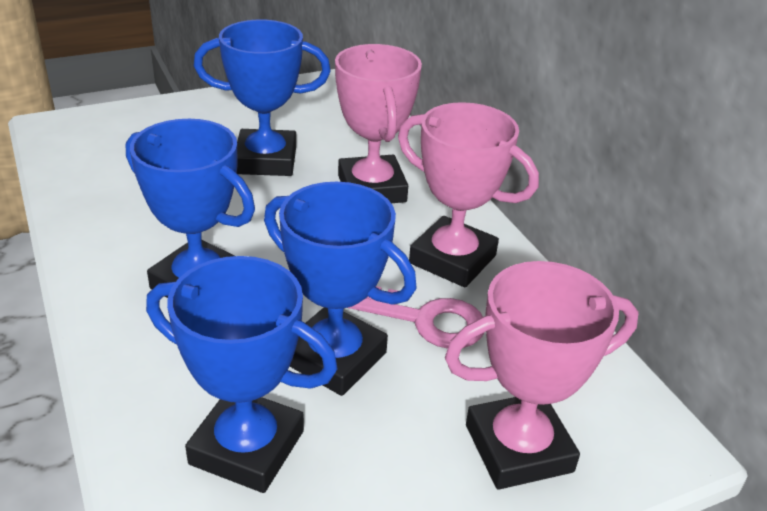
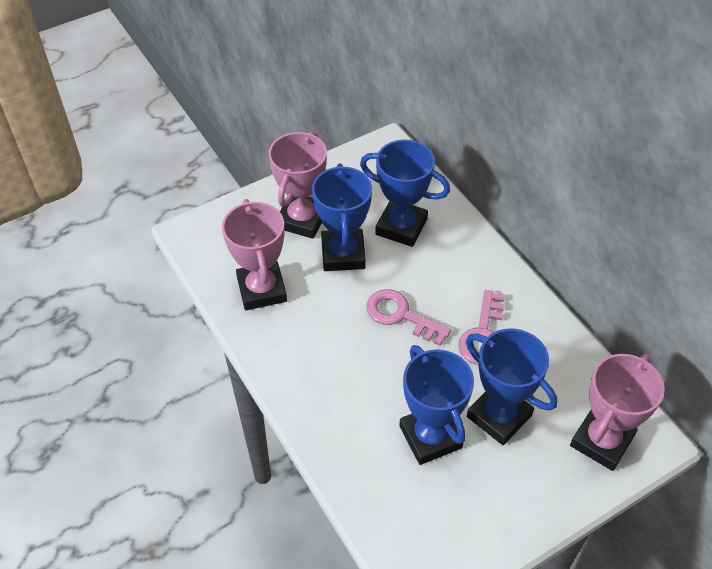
pink key: 1 -> 2

